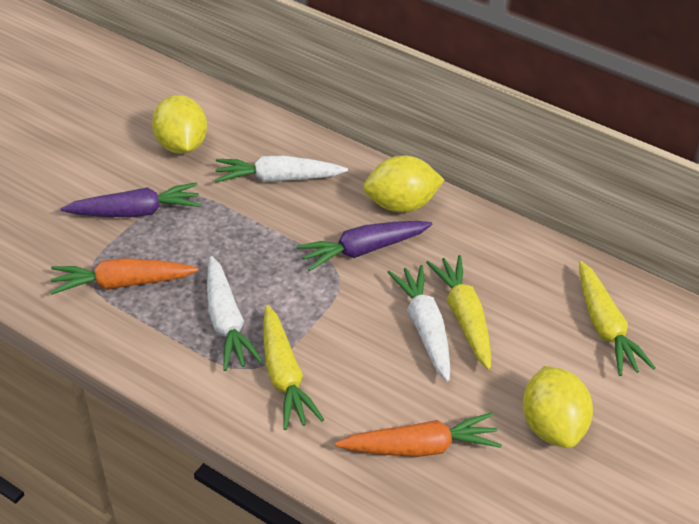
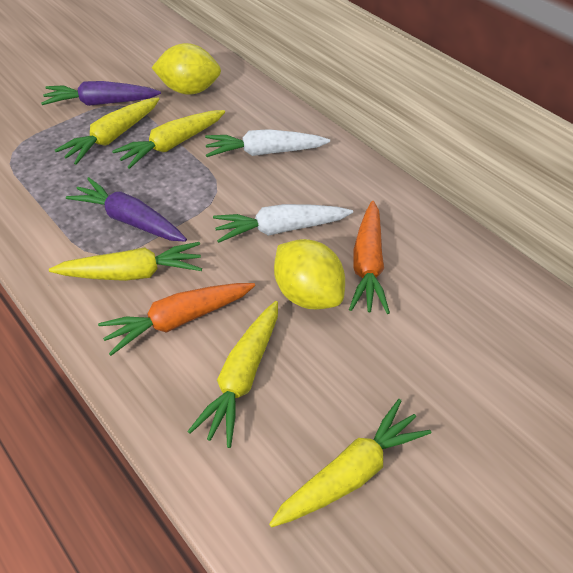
white carrot: 3 -> 2
yellow carrot: 3 -> 5
yellow lemon: 3 -> 2

